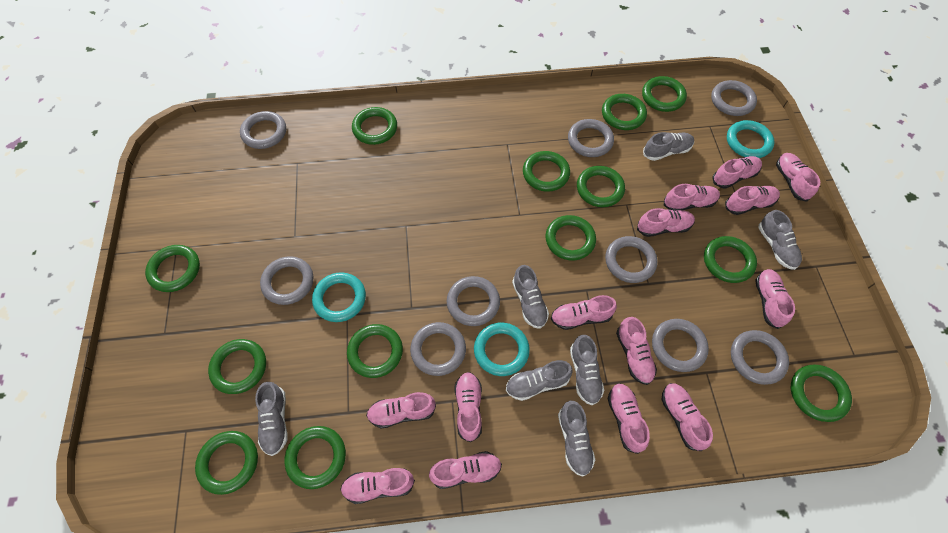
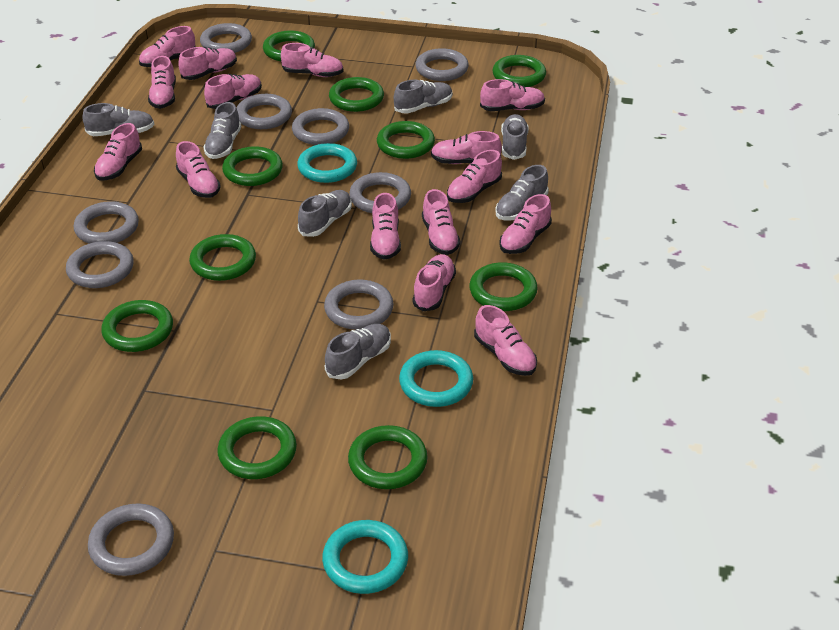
green ring: 13 -> 10
pink shoe: 14 -> 15

